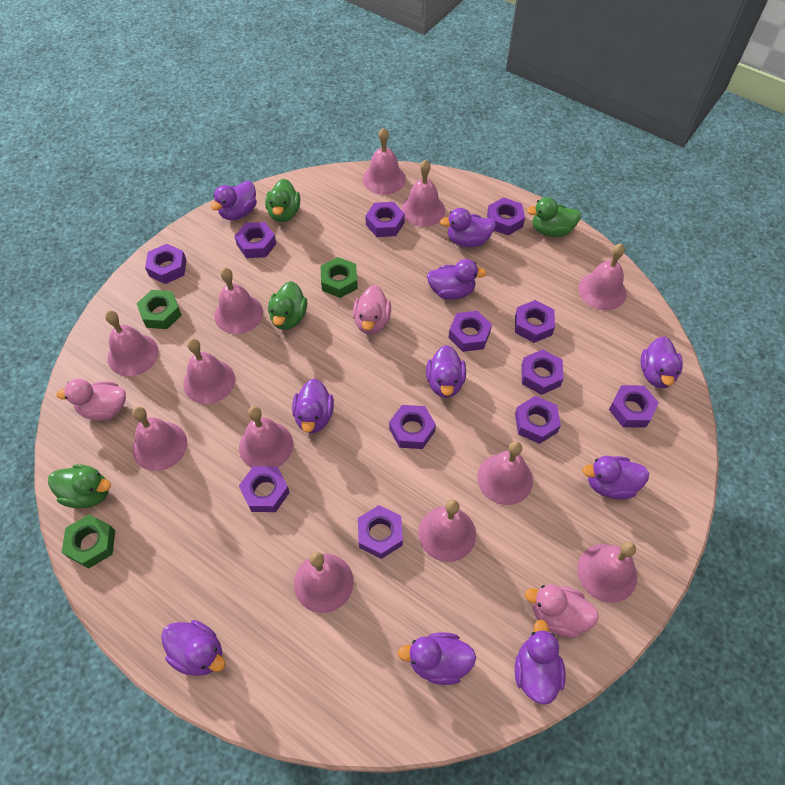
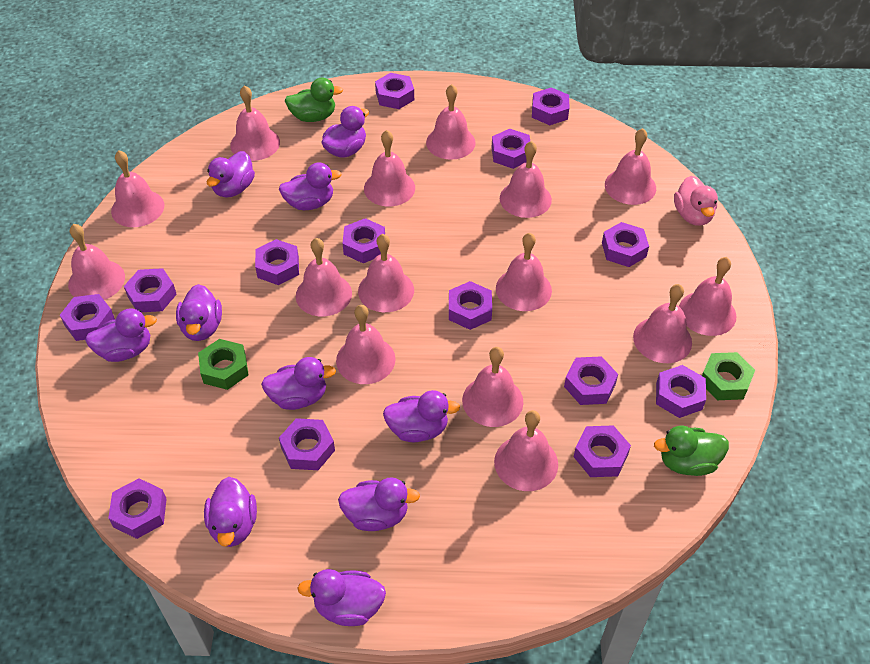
green duck: 4 -> 2
green nut: 3 -> 2
pink bell: 12 -> 15
pink duck: 3 -> 1
purple nut: 12 -> 14

